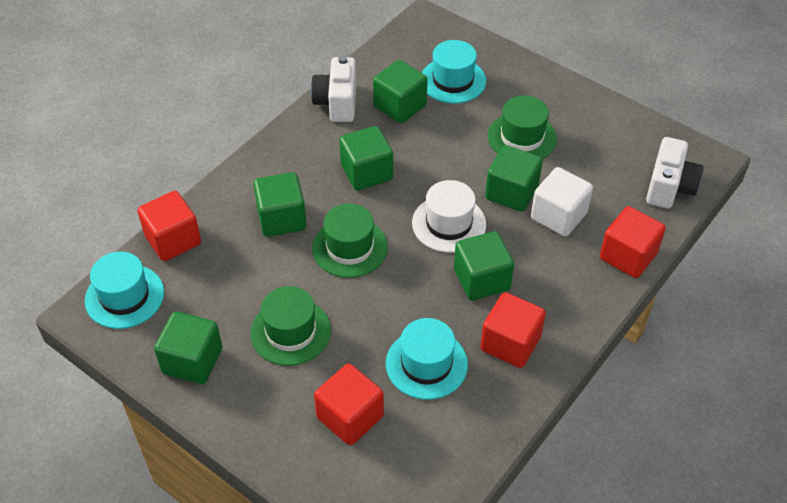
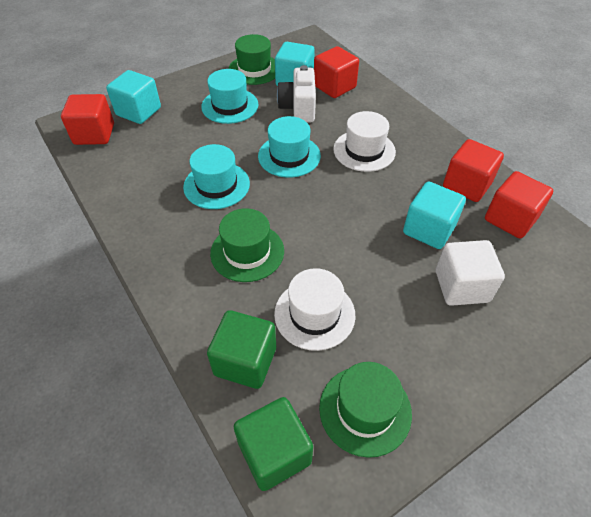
green cube: 6 -> 2
turquoise cube: 0 -> 3
white camera: 2 -> 1
white hat: 1 -> 2

